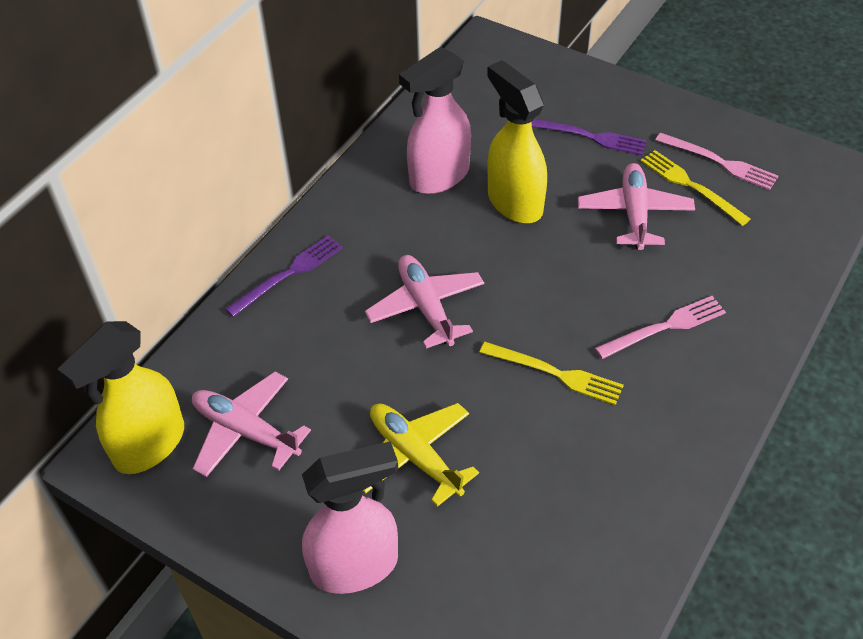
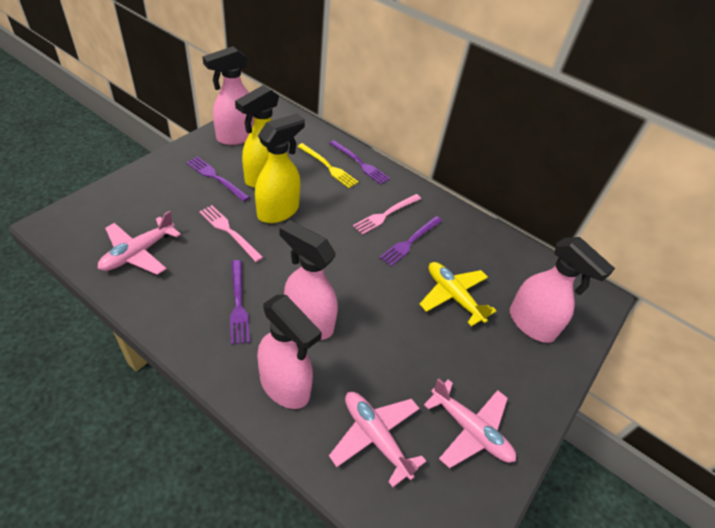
pink spray bottle: 2 -> 4
purple fork: 2 -> 4
yellow fork: 2 -> 1

